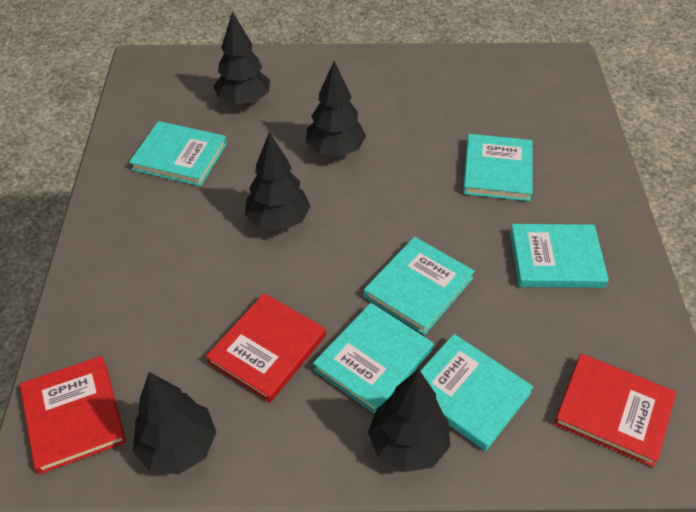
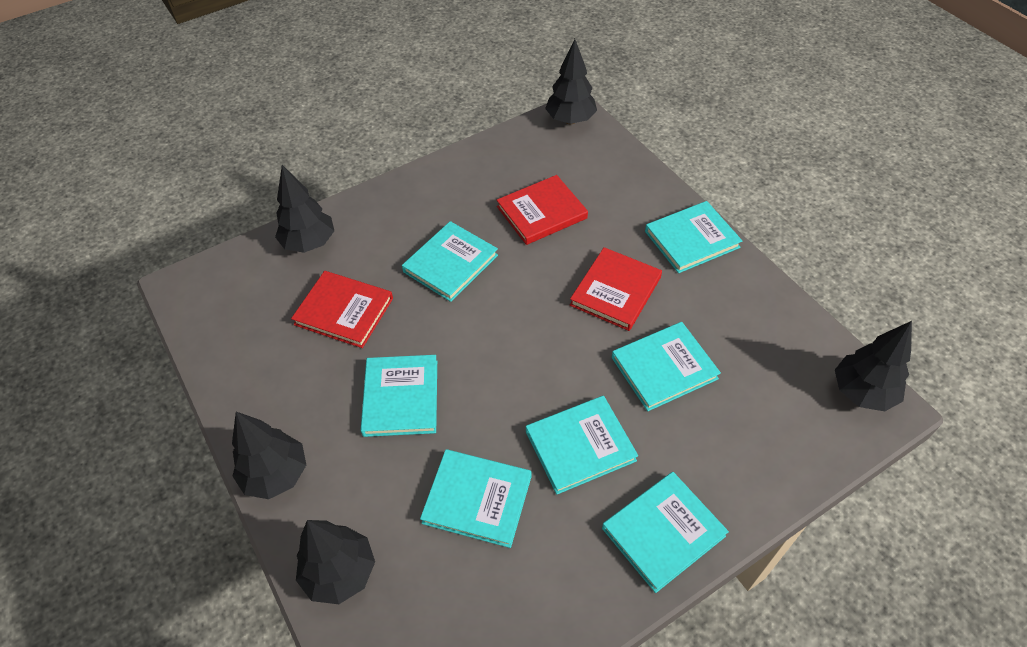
turquoise book: 6 -> 7

